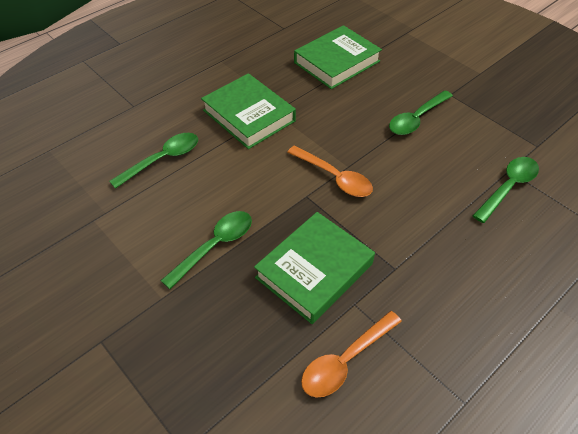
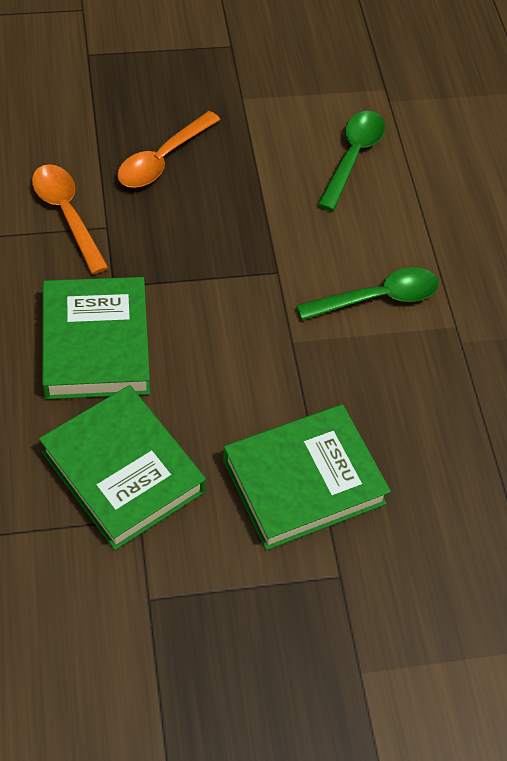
green spoon: 4 -> 2

